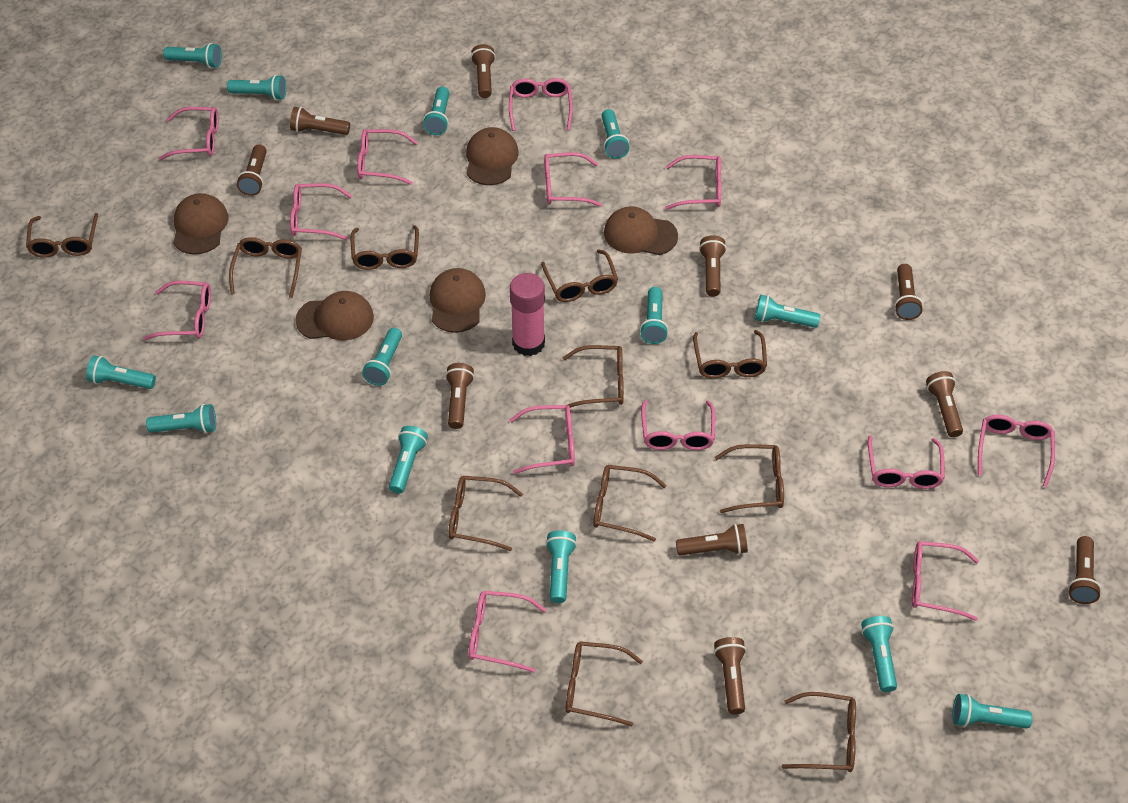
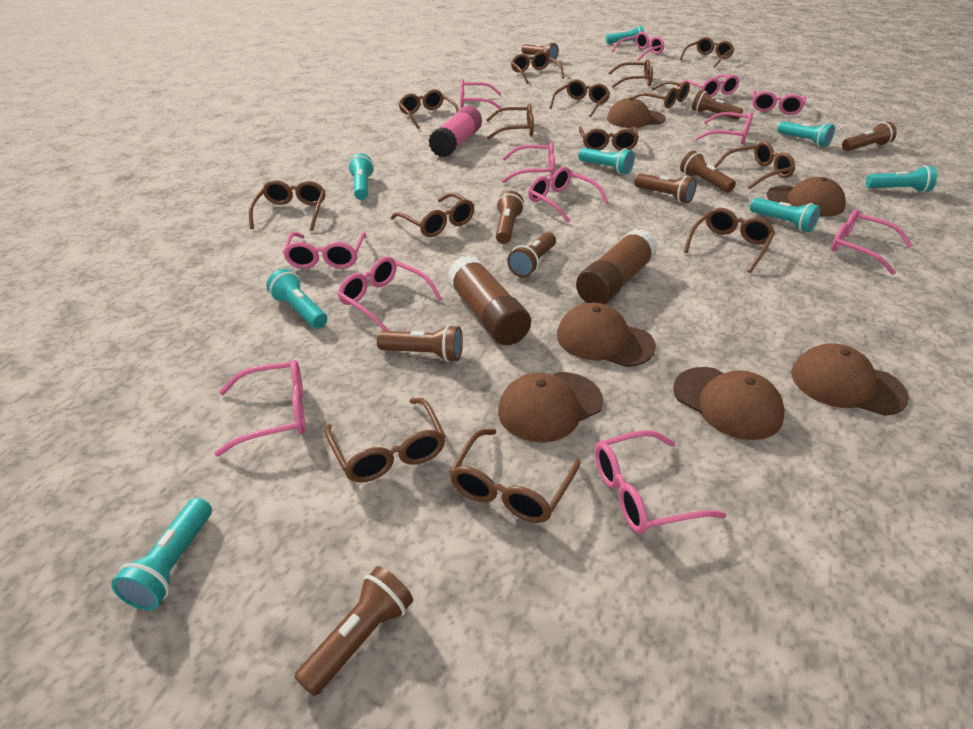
brown cap: 5 -> 6
brown flashlight: 10 -> 9
brown glasses: 11 -> 14
brown glue stick: 0 -> 2
pink glasses: 13 -> 12
turquoise flashlight: 13 -> 8

